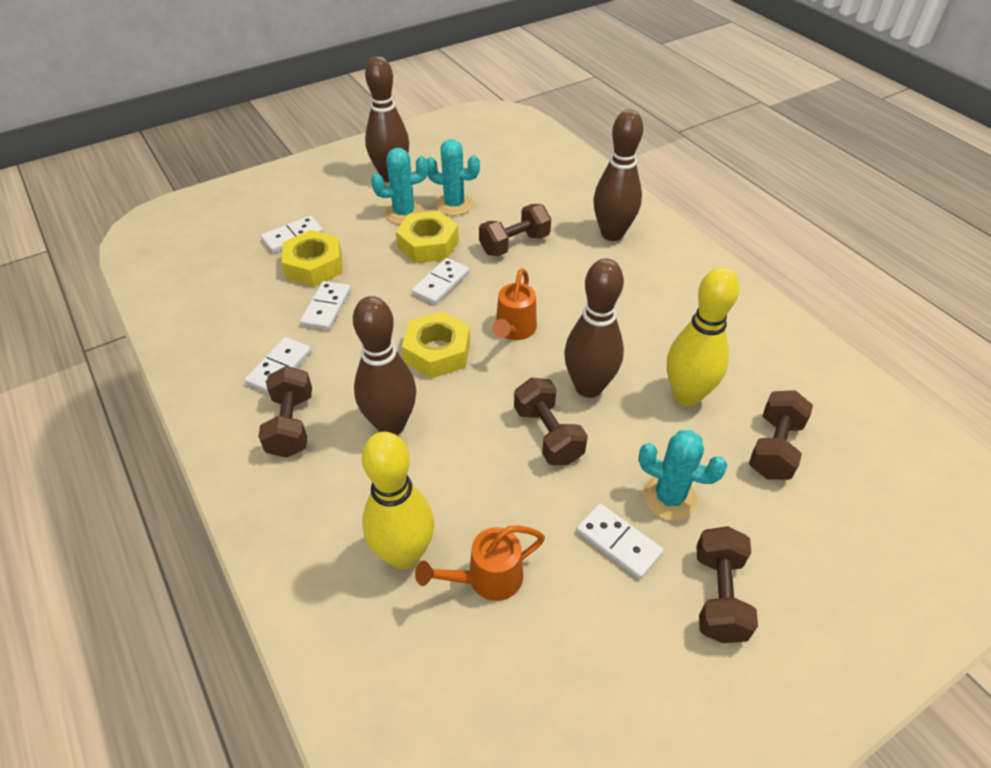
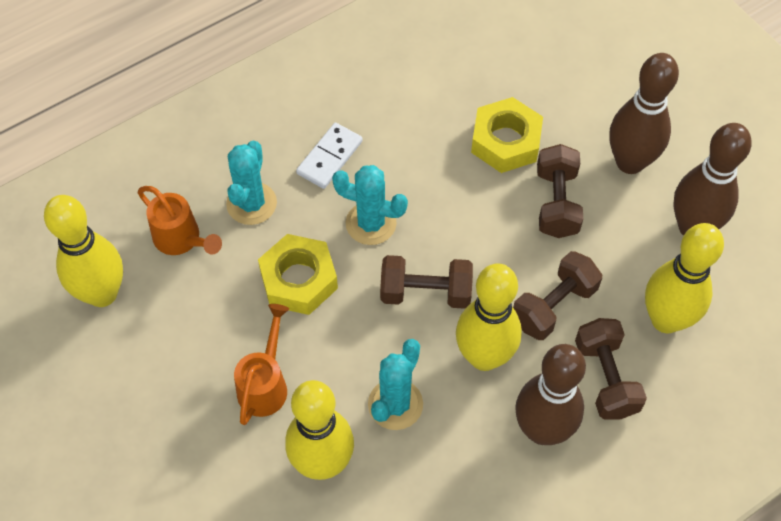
brown bowling pin: 4 -> 3
brown dumbbell: 5 -> 4
white domino: 5 -> 1
yellow bowling pin: 2 -> 4
yellow nut: 3 -> 2

